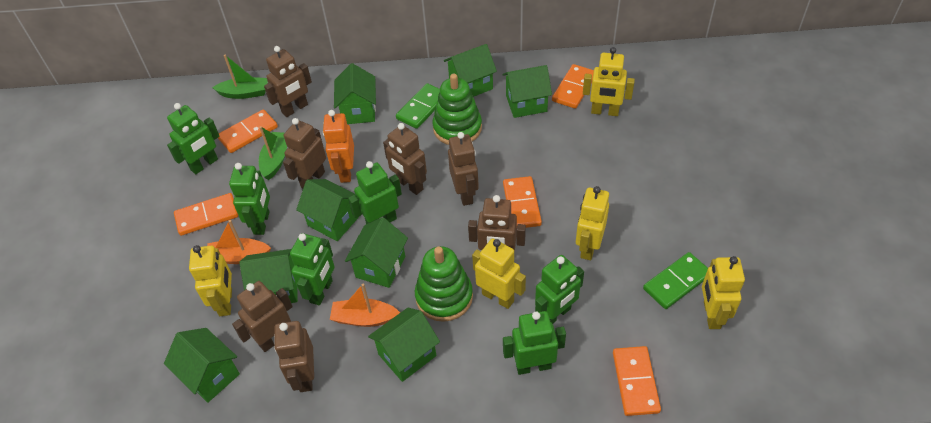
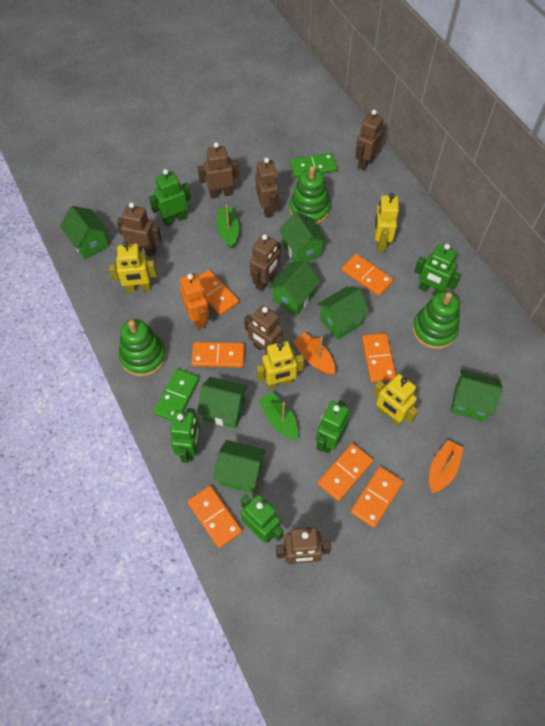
green house: 8 -> 7
green robot: 6 -> 5
green stacking toy: 2 -> 3
orange domino: 5 -> 7
yellow robot: 5 -> 4

